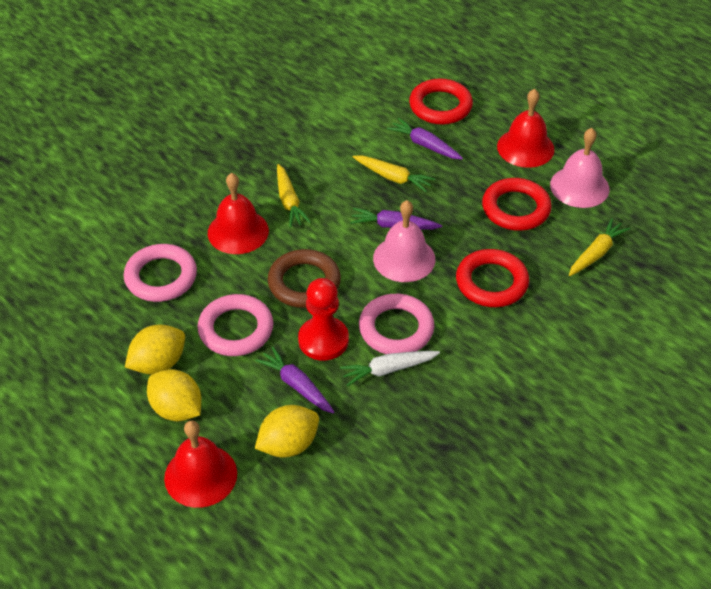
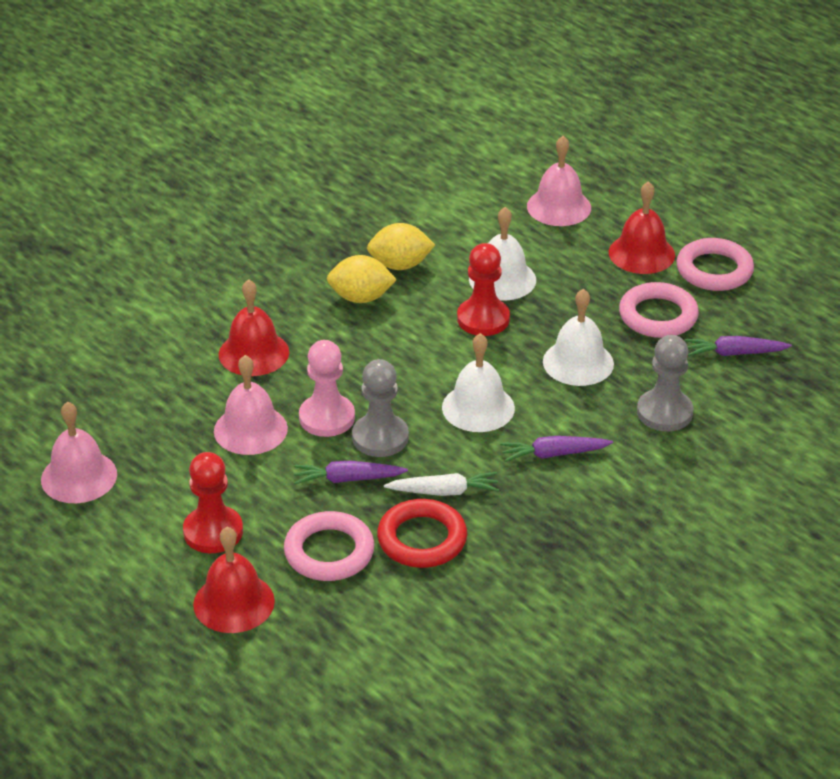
brown ring: 1 -> 0
grey pawn: 0 -> 2
pink bell: 2 -> 3
pink pawn: 0 -> 1
red pawn: 1 -> 2
red ring: 3 -> 1
white bell: 0 -> 3
yellow carrot: 3 -> 0
yellow lemon: 3 -> 2

